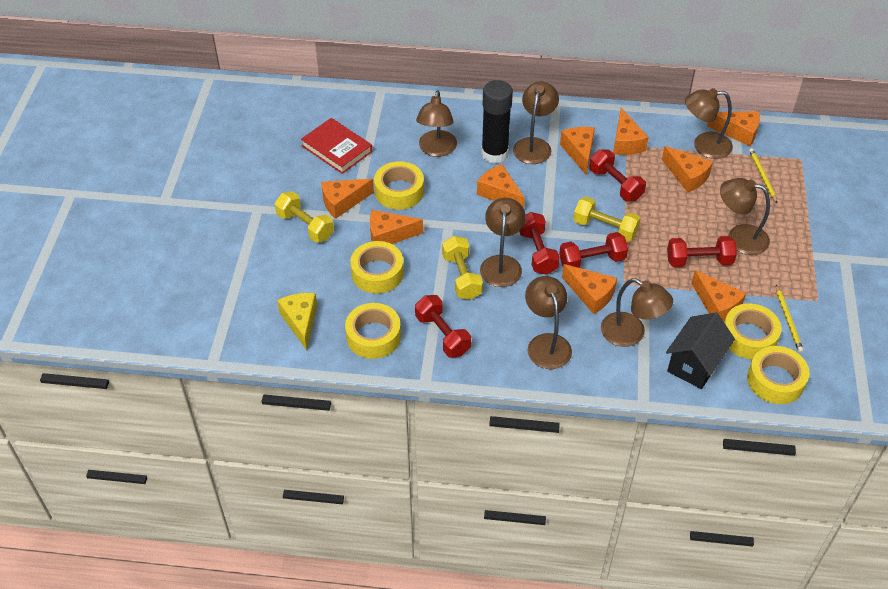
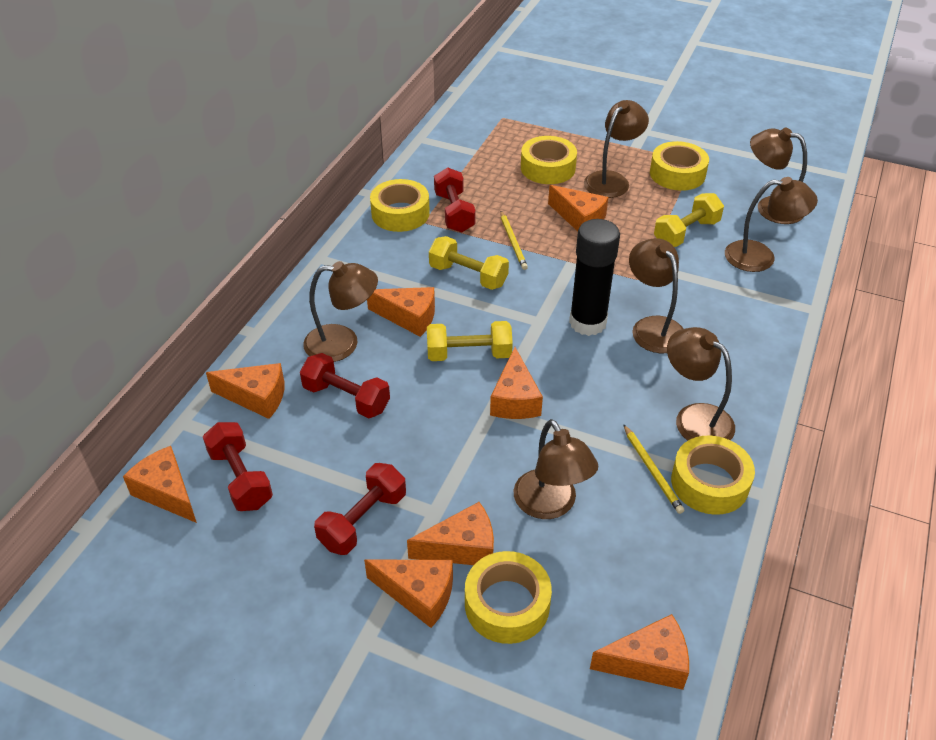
black house: 1 -> 0
orange cheese: 9 -> 8
red book: 1 -> 0
red dumbbell: 5 -> 4
yellow cheese: 1 -> 0

